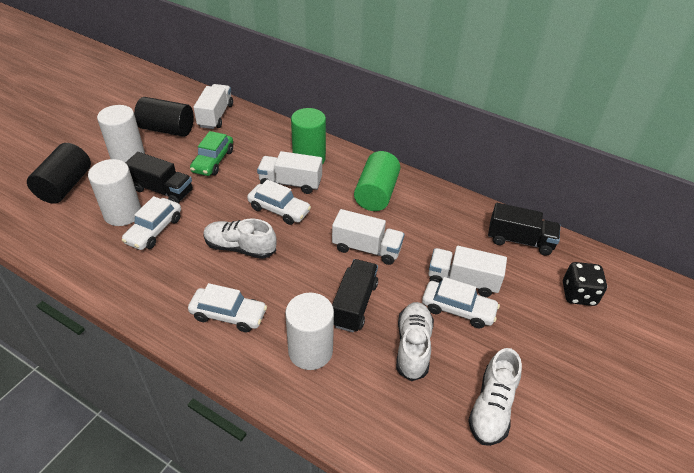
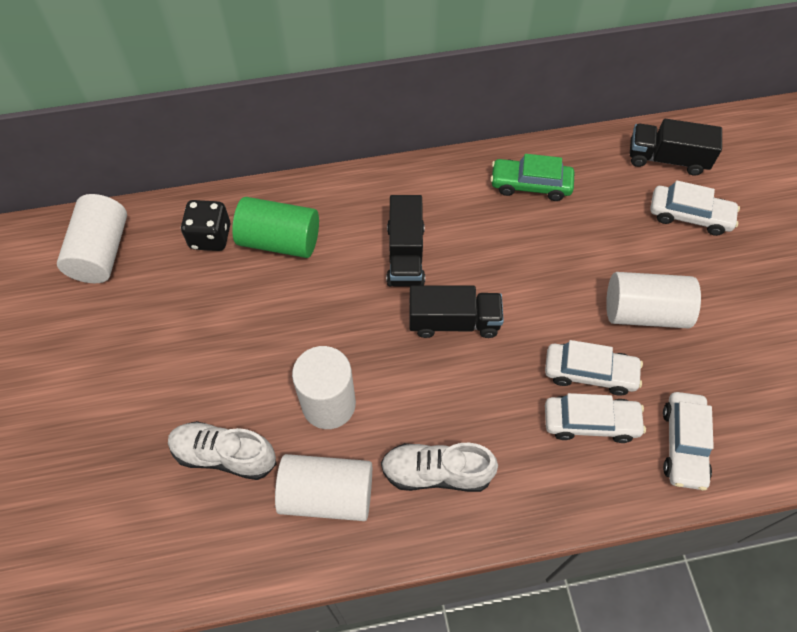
black cylinder: 2 -> 0
green cylinder: 2 -> 1
white cylinder: 3 -> 4
white shoe: 3 -> 2
white truck: 4 -> 0

